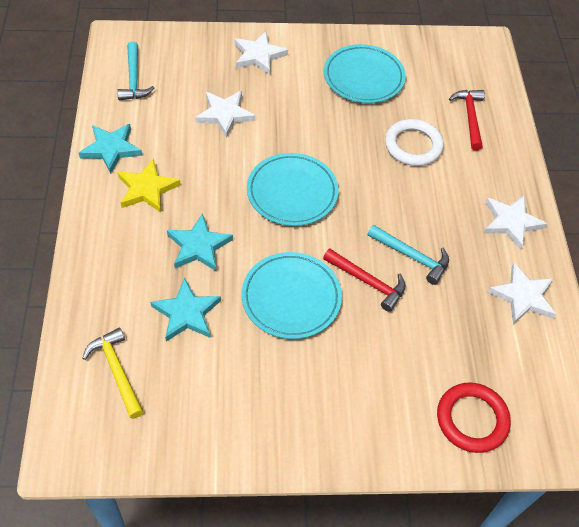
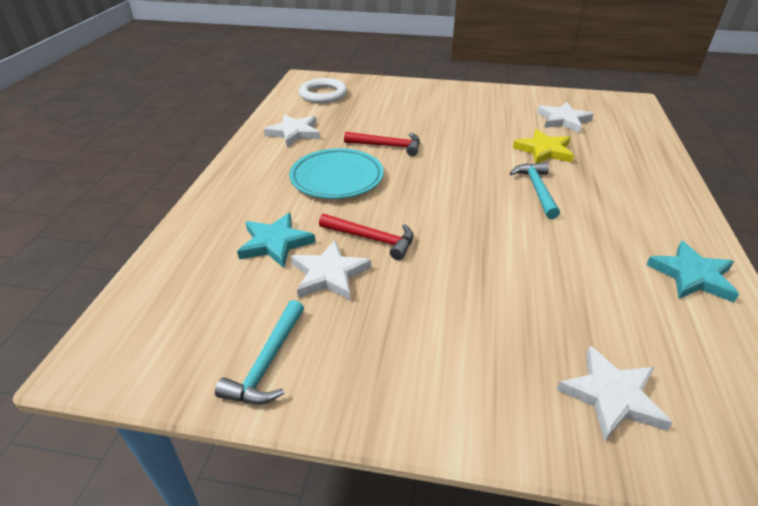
red ring: 1 -> 0
turquoise plate: 3 -> 1
turquoise star: 3 -> 2
yellow hammer: 1 -> 0

